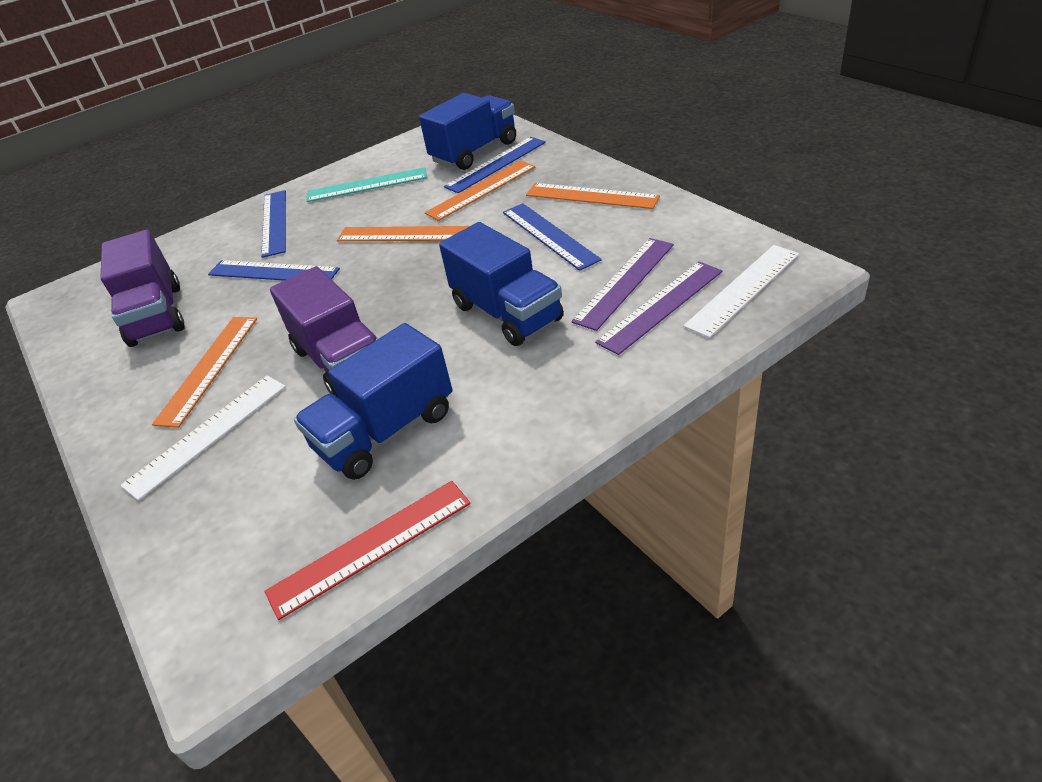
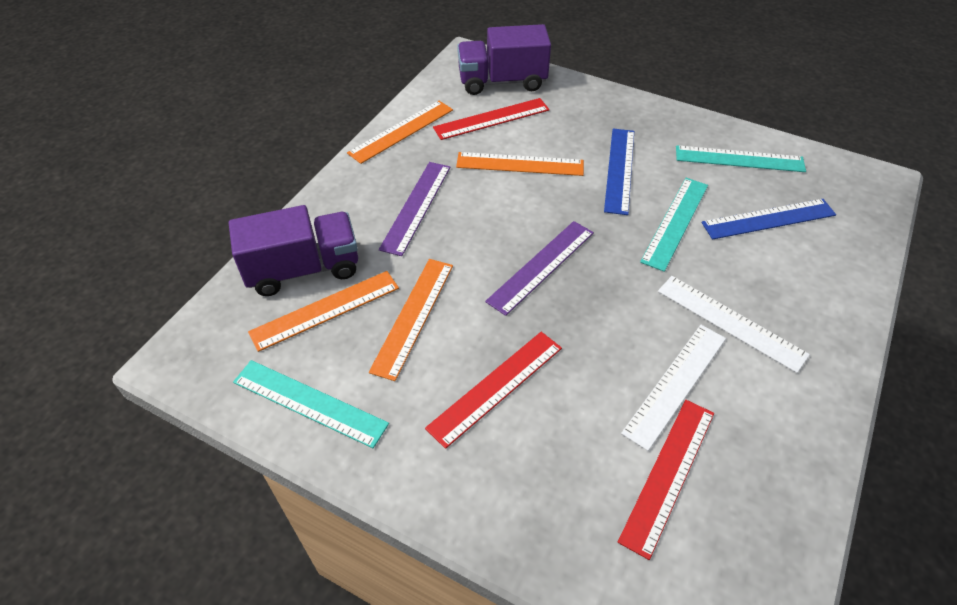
blue ruler: 4 -> 2
blue truck: 3 -> 0
red ruler: 1 -> 3
turquoise ruler: 1 -> 3

